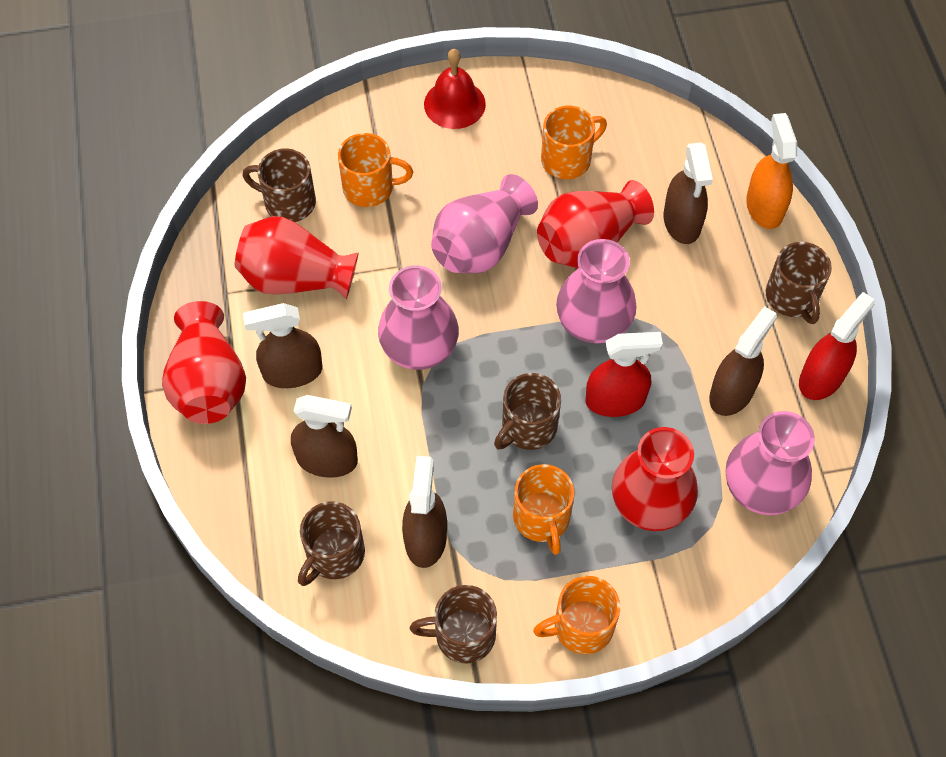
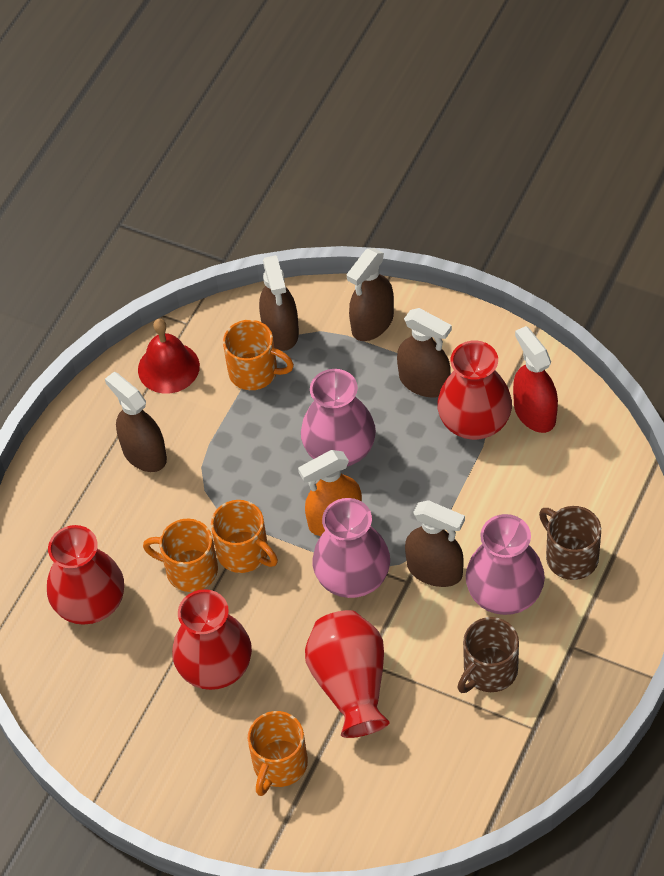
brown mug: 5 -> 2
pink vase: 4 -> 3
red spray bottle: 2 -> 1

